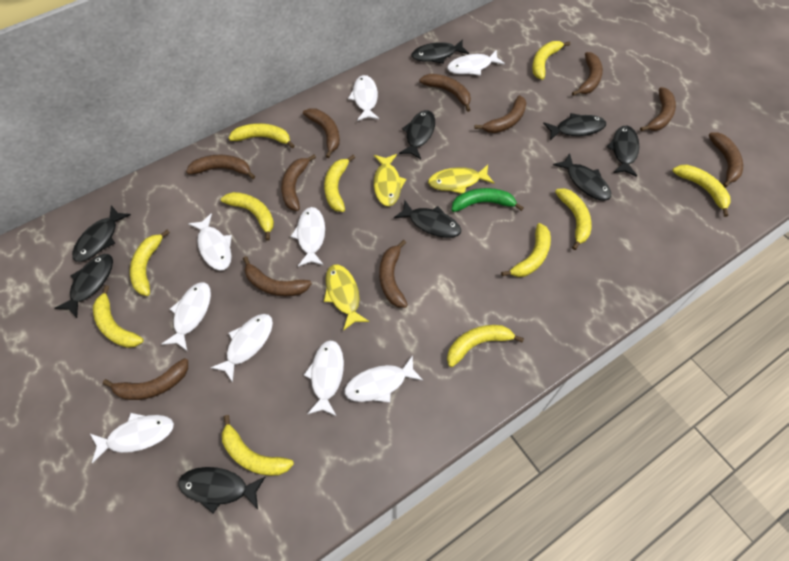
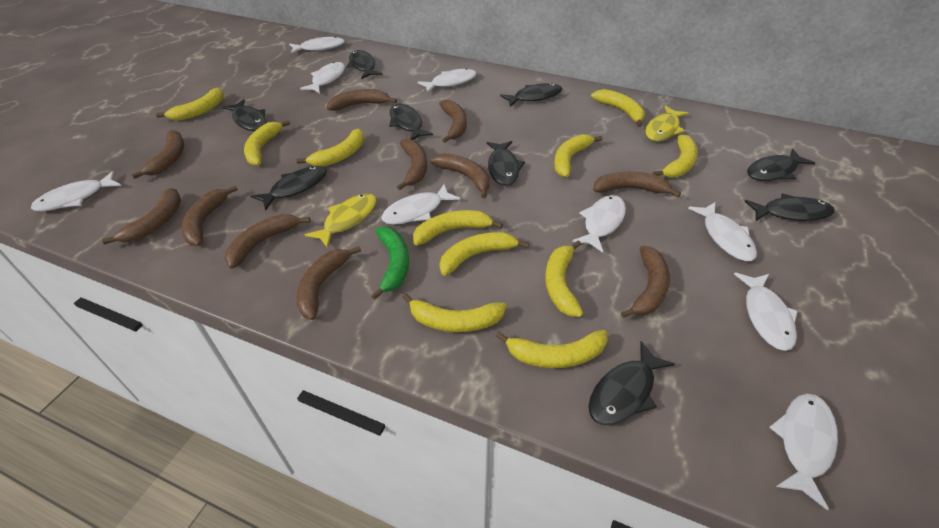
yellow fish: 3 -> 2

